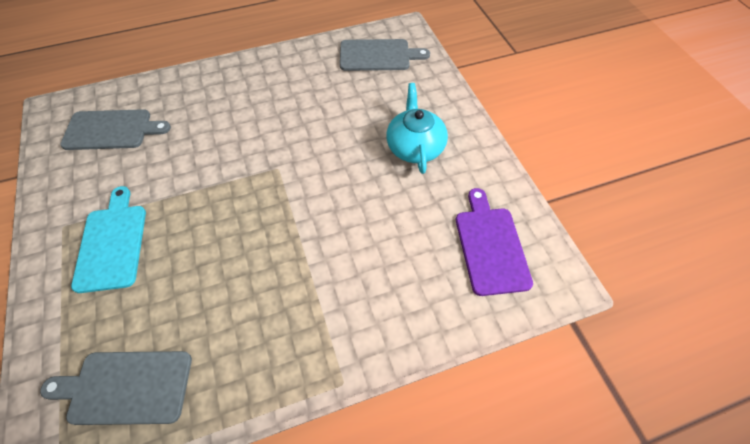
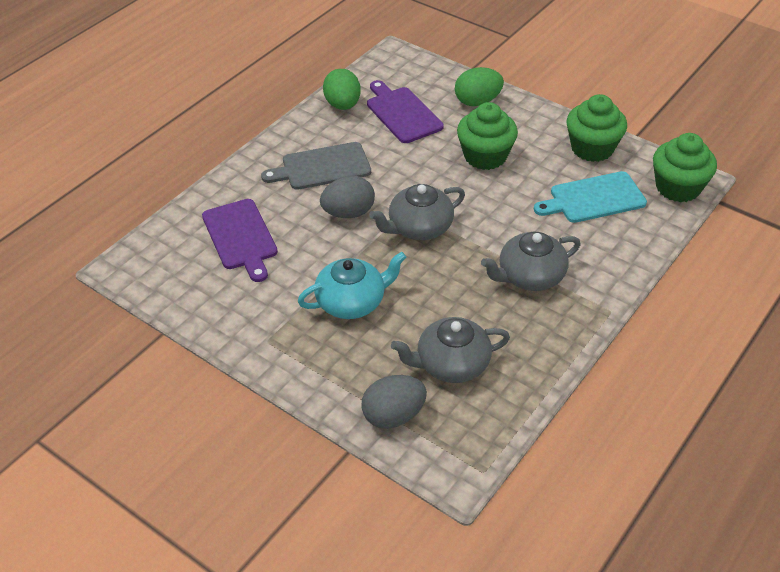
green cupcake: 0 -> 3
green egg: 0 -> 2
grey cutting board: 3 -> 1
grey egg: 0 -> 2
grey teapot: 0 -> 3
purple cutting board: 1 -> 2

